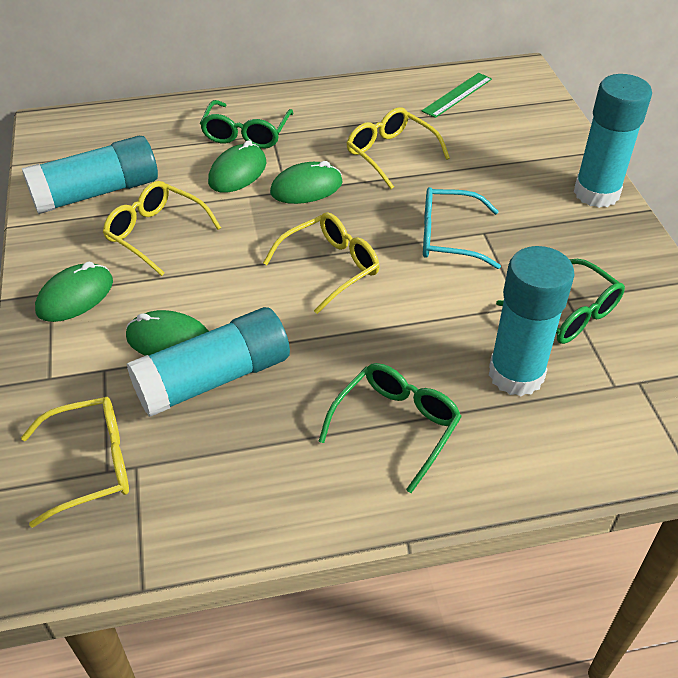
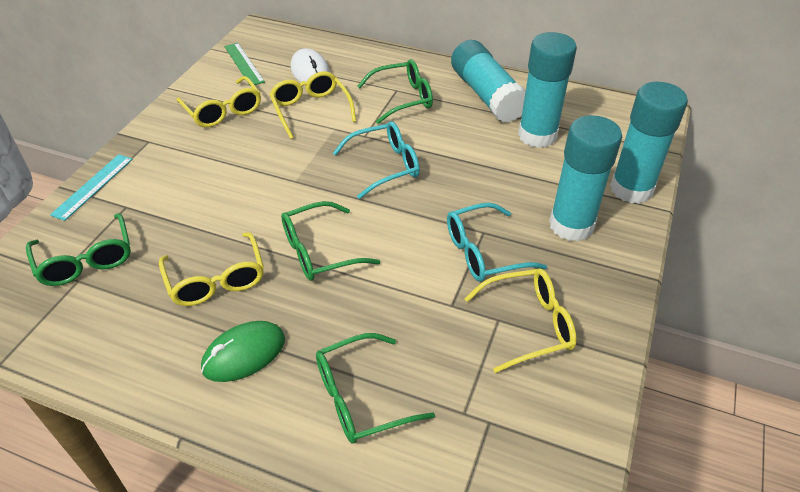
green glasses: 3 -> 4
green mouse: 4 -> 1
turquoise glasses: 1 -> 2
turquoise ruler: 0 -> 1
white mouse: 0 -> 1

